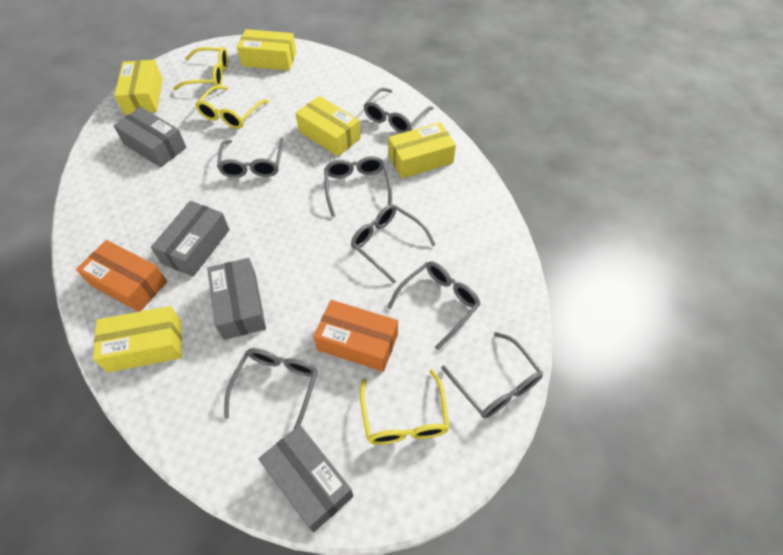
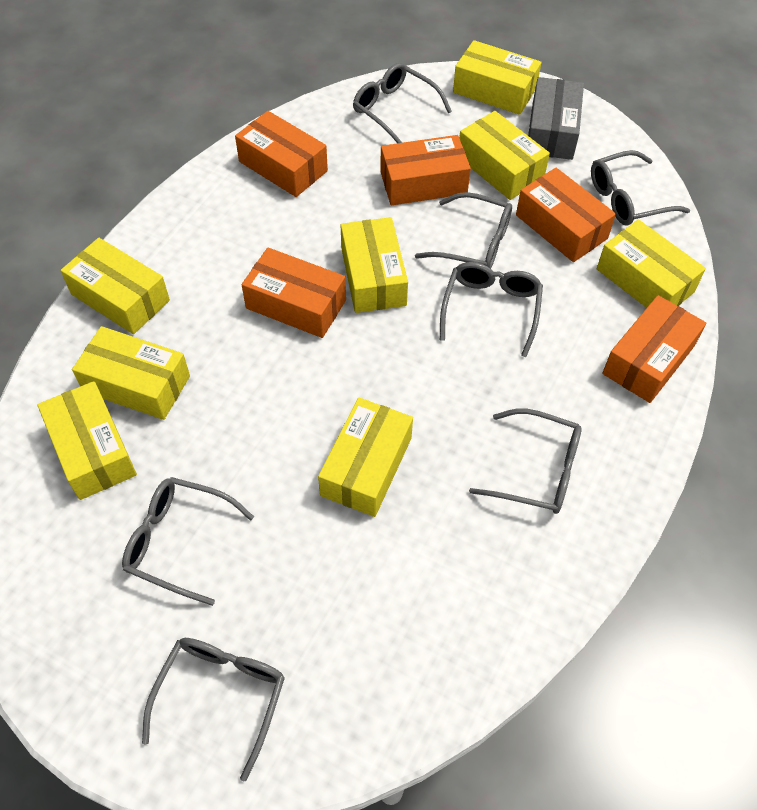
grey box: 4 -> 1
orange box: 2 -> 5
yellow box: 5 -> 8
yellow glasses: 3 -> 0

